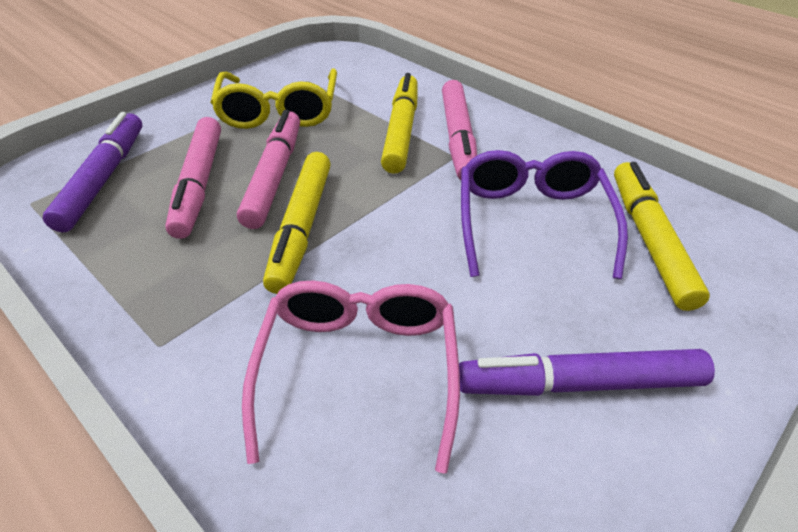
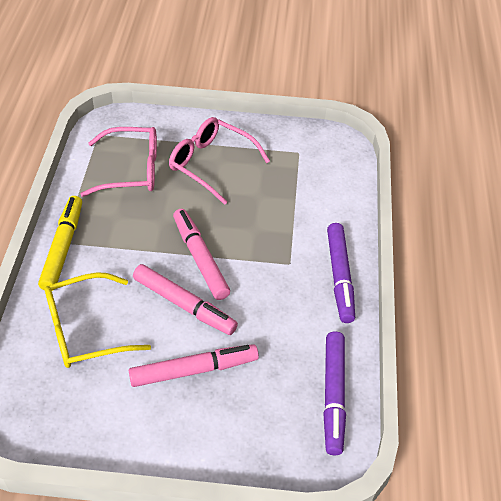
pink glasses: 1 -> 2
purple glasses: 1 -> 0
yellow marker: 3 -> 1

